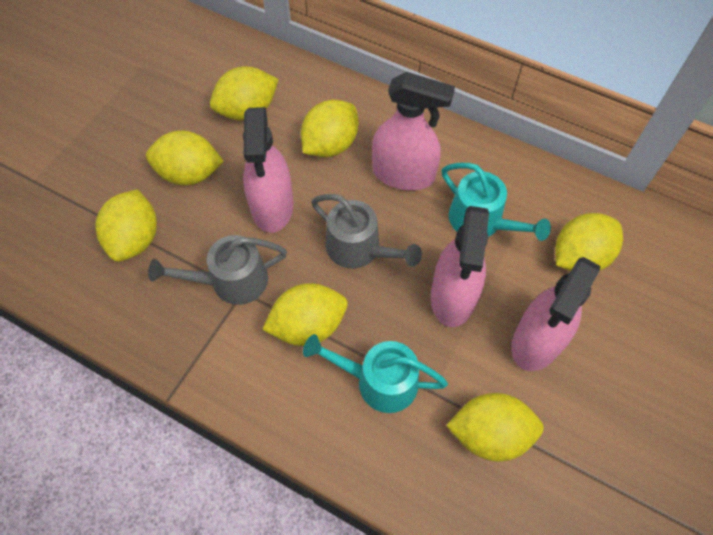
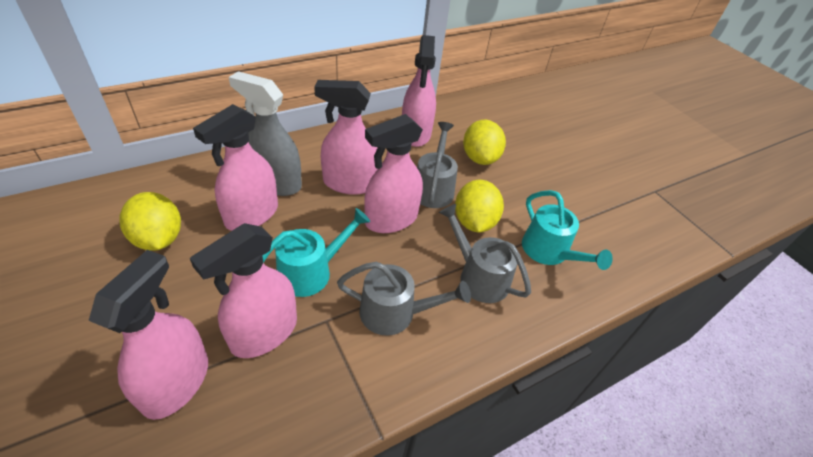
grey spray bottle: 0 -> 1
grey watering can: 2 -> 3
pink spray bottle: 4 -> 6
yellow lemon: 7 -> 3

